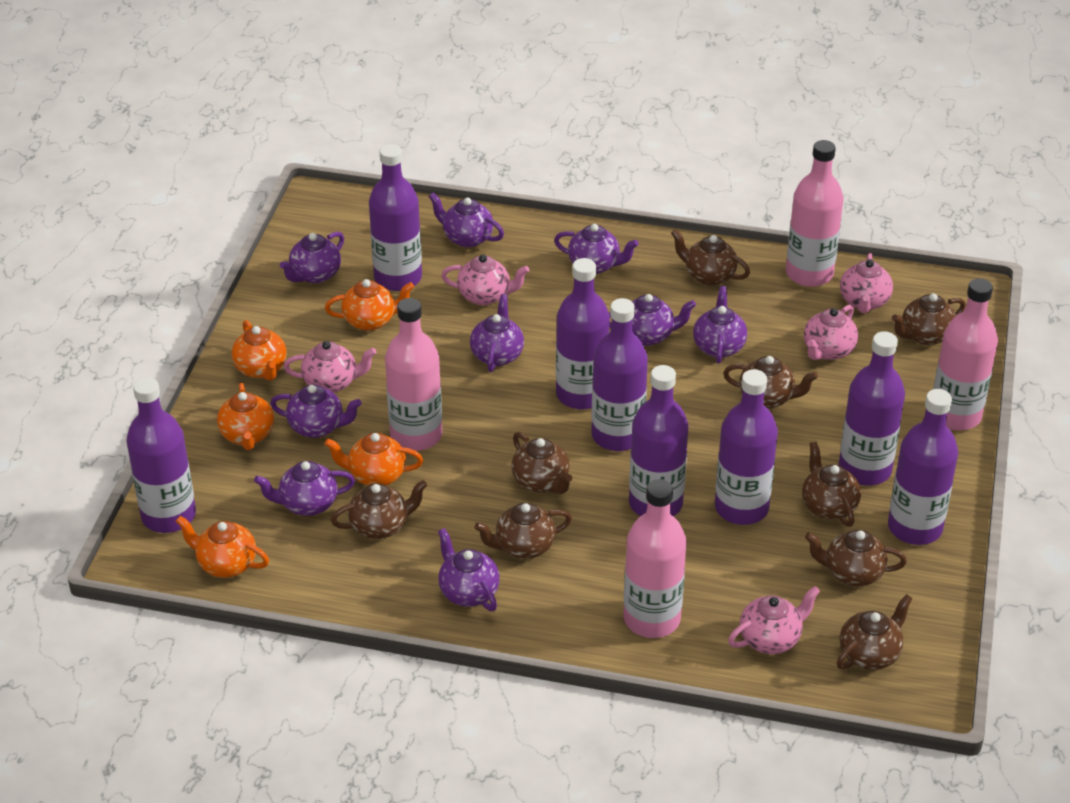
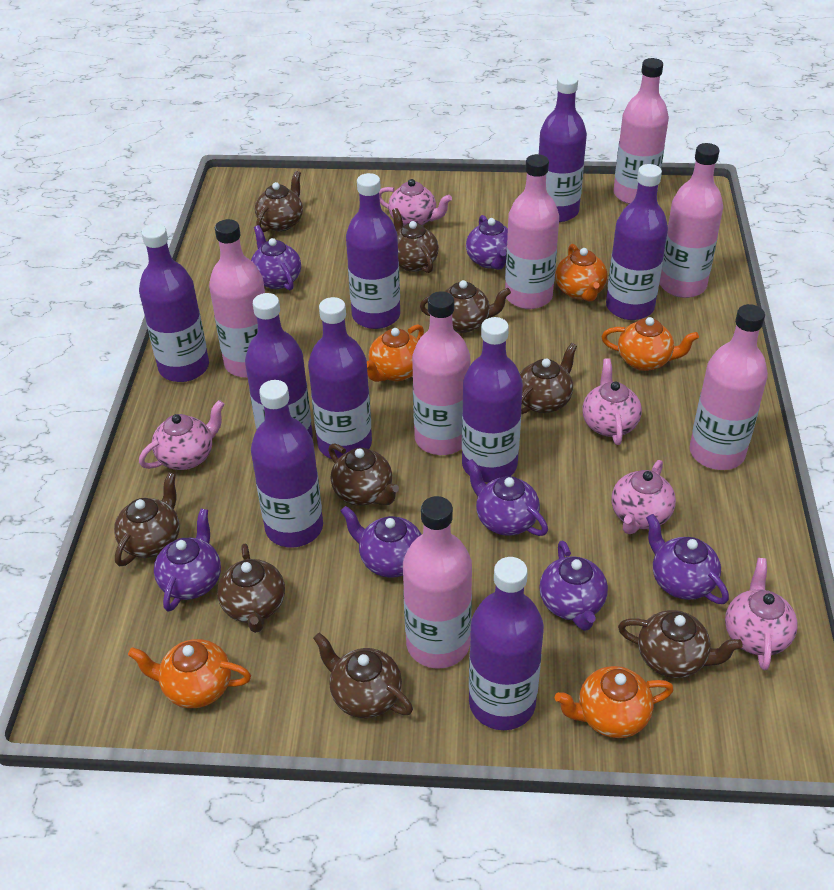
pink bottle: 4 -> 7
purple bottle: 8 -> 9
purple teapot: 9 -> 7

